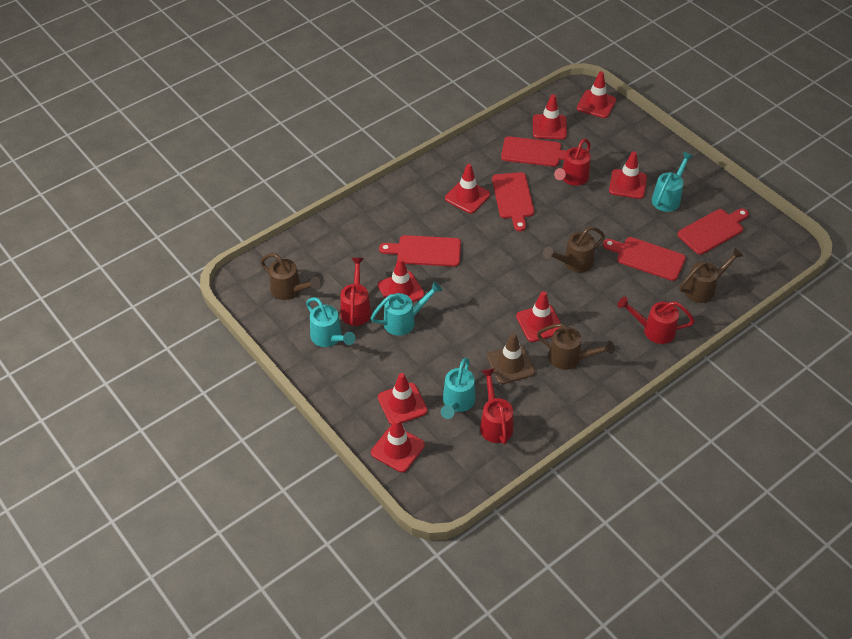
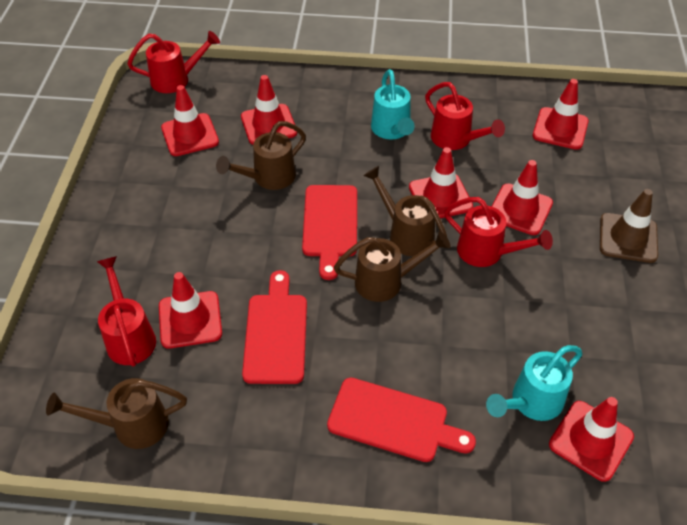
red cutting board: 5 -> 3
red traffic cone: 8 -> 7
turquoise watering can: 4 -> 2

